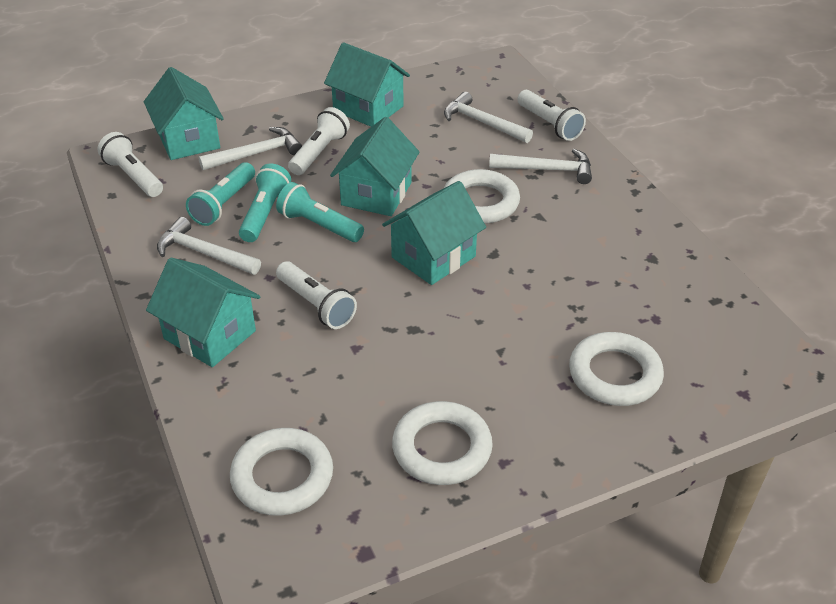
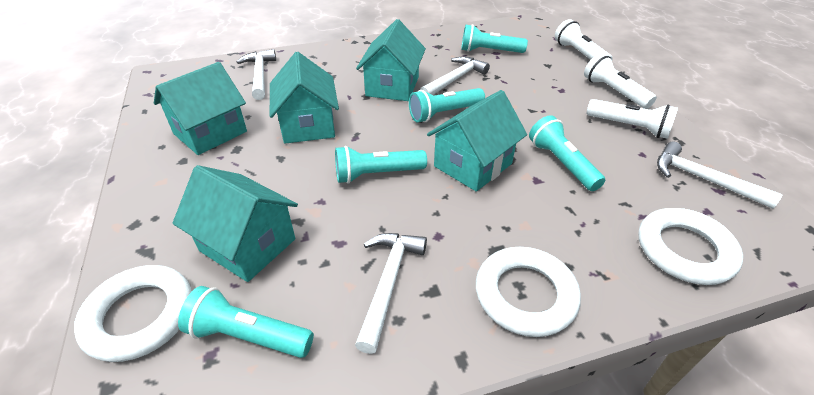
turquoise flashlight: 3 -> 5
white flashlight: 4 -> 3
white ring: 4 -> 3

